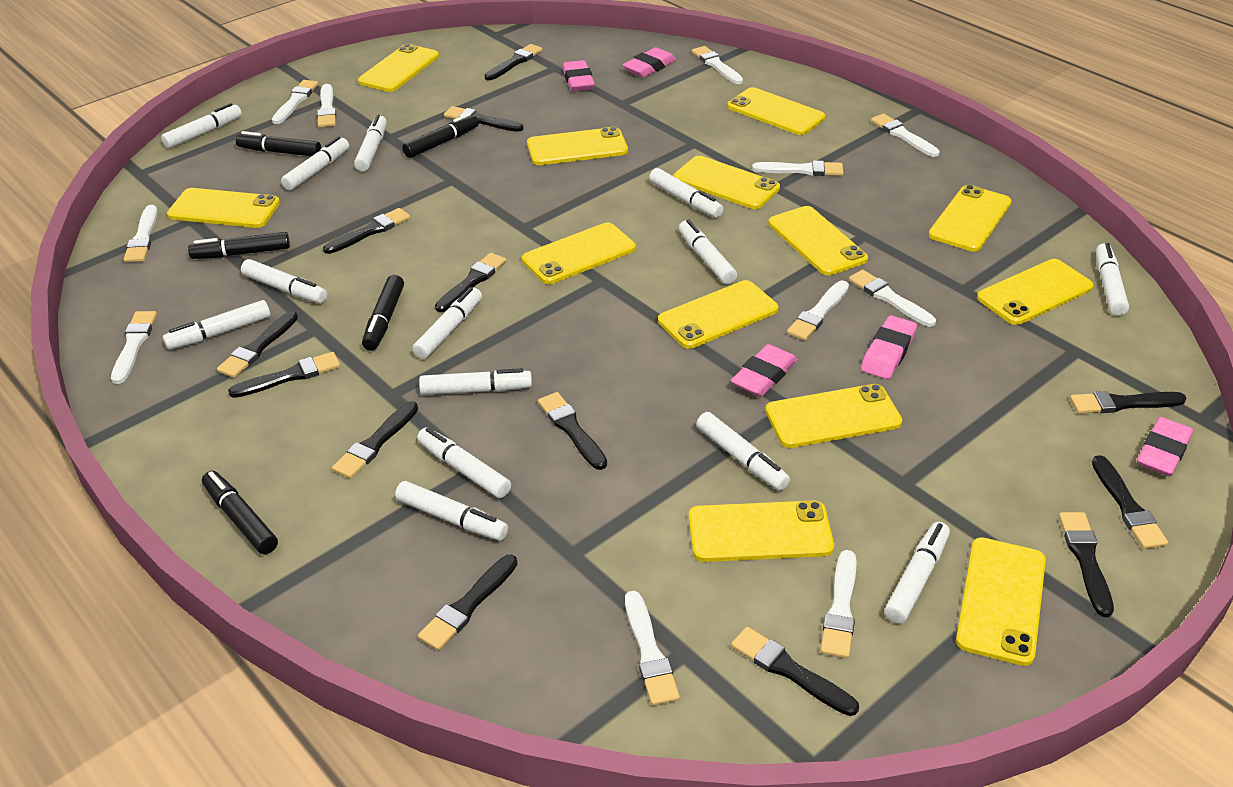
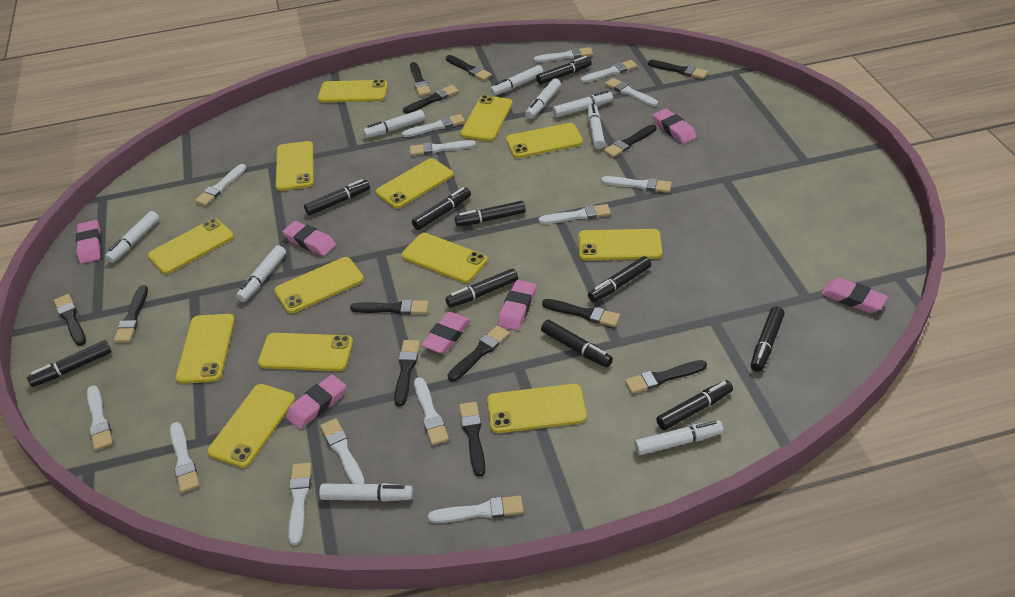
black marker: 5 -> 10
pink eraser: 5 -> 7
white brush: 11 -> 14
white marker: 14 -> 9

